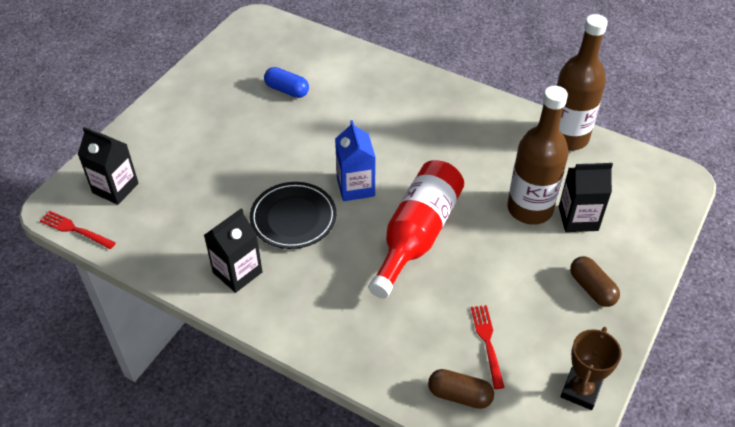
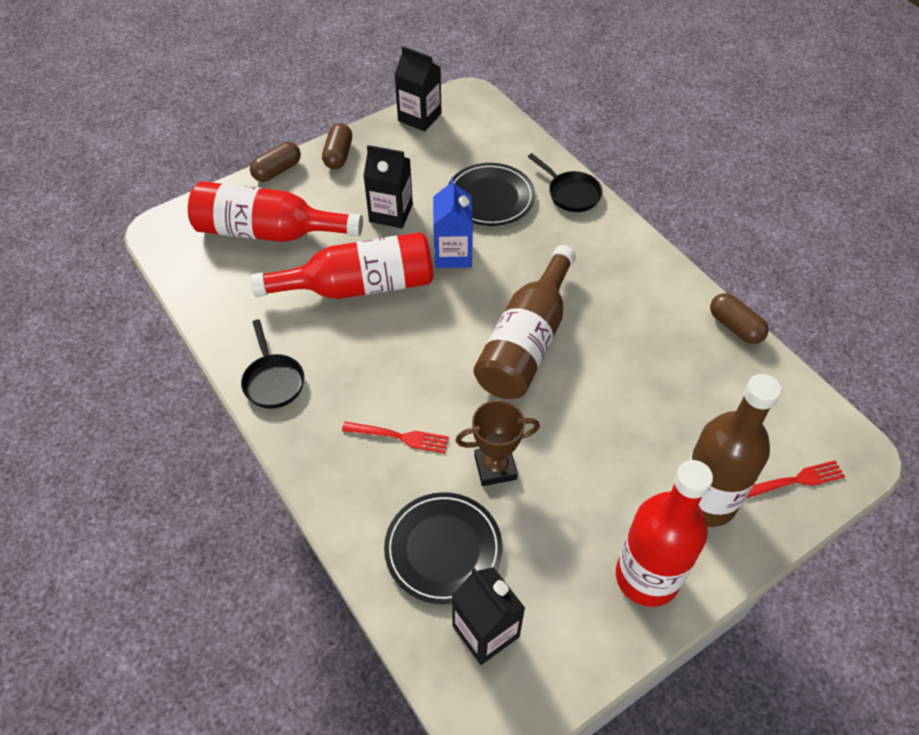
black pan: 0 -> 2
black plate: 1 -> 2
blue capsule: 1 -> 0
brown capsule: 2 -> 3
red bottle: 1 -> 3

